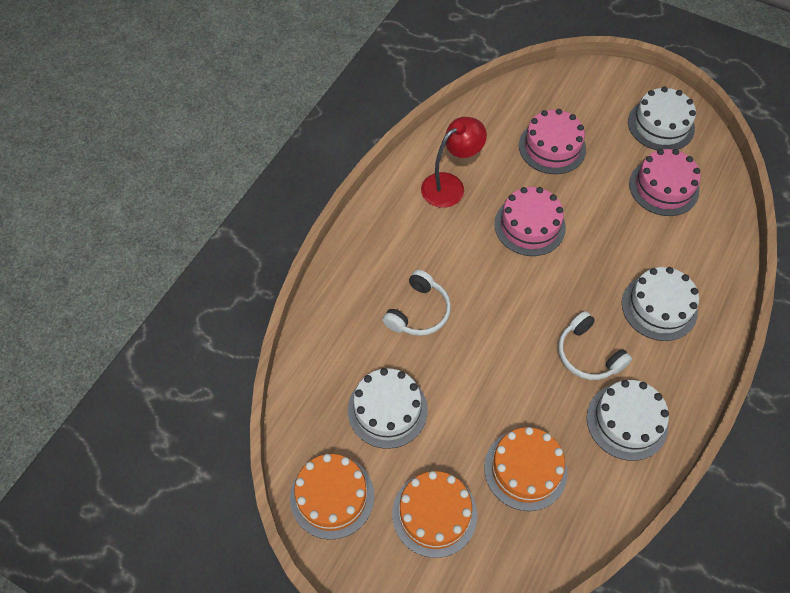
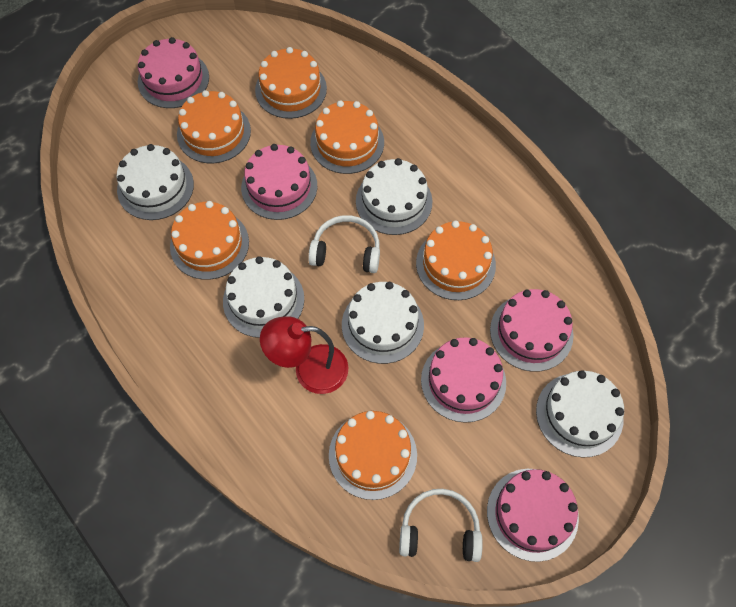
orange cake: 3 -> 6
pink cake: 3 -> 5
white cake: 4 -> 5

